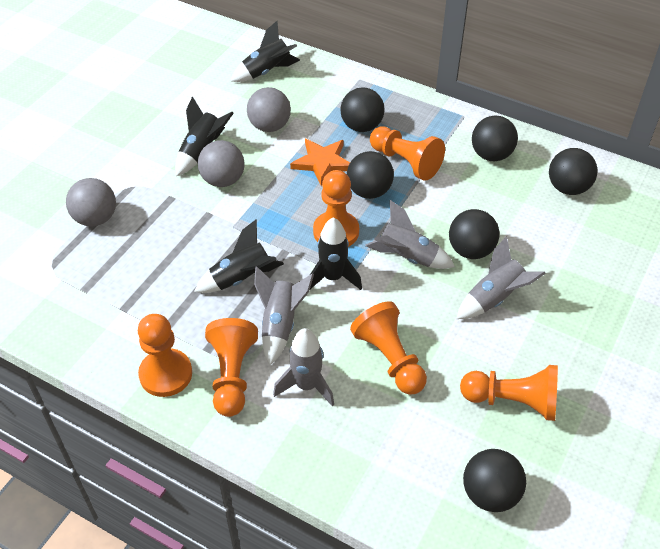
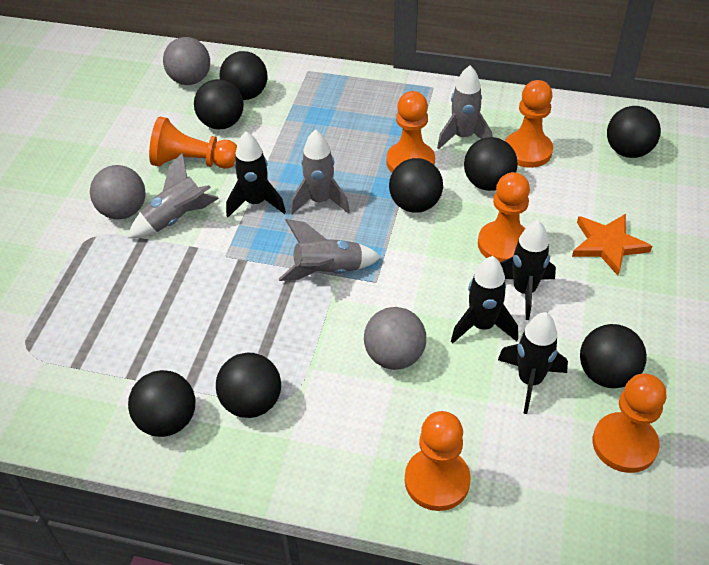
black ball: 6 -> 8

